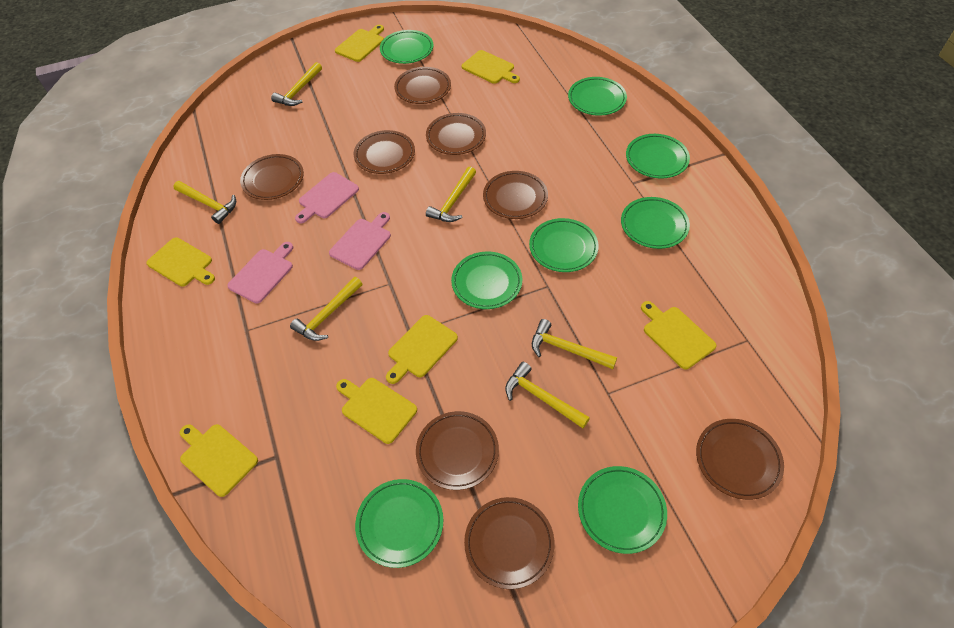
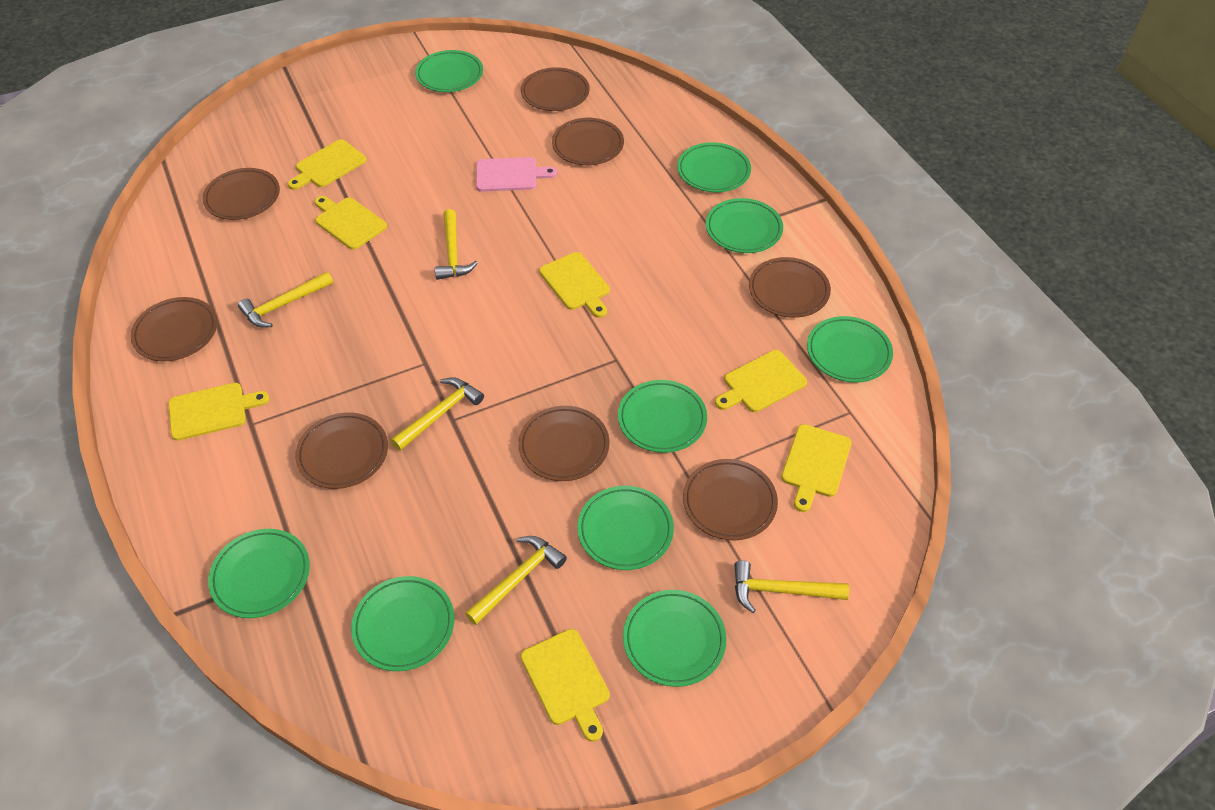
green plate: 8 -> 9
pink cutting board: 3 -> 1
yellow hammer: 6 -> 5

